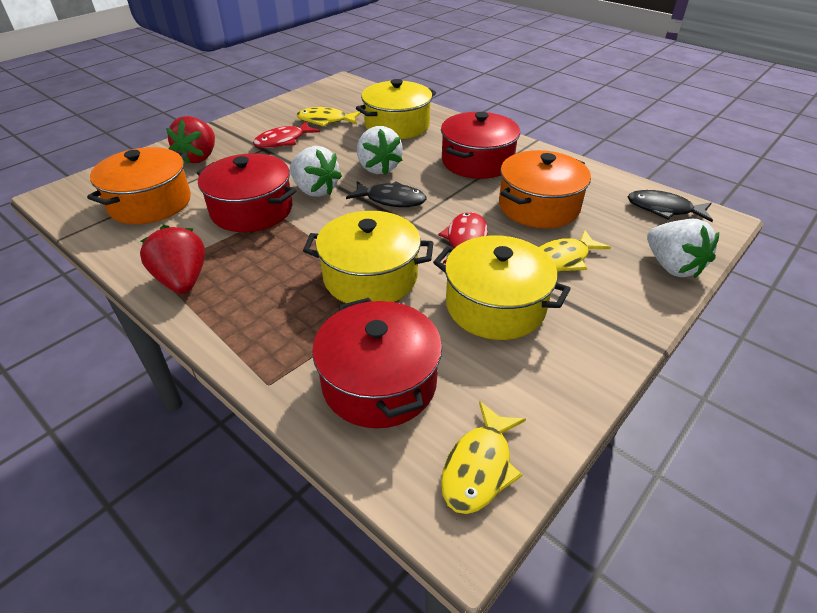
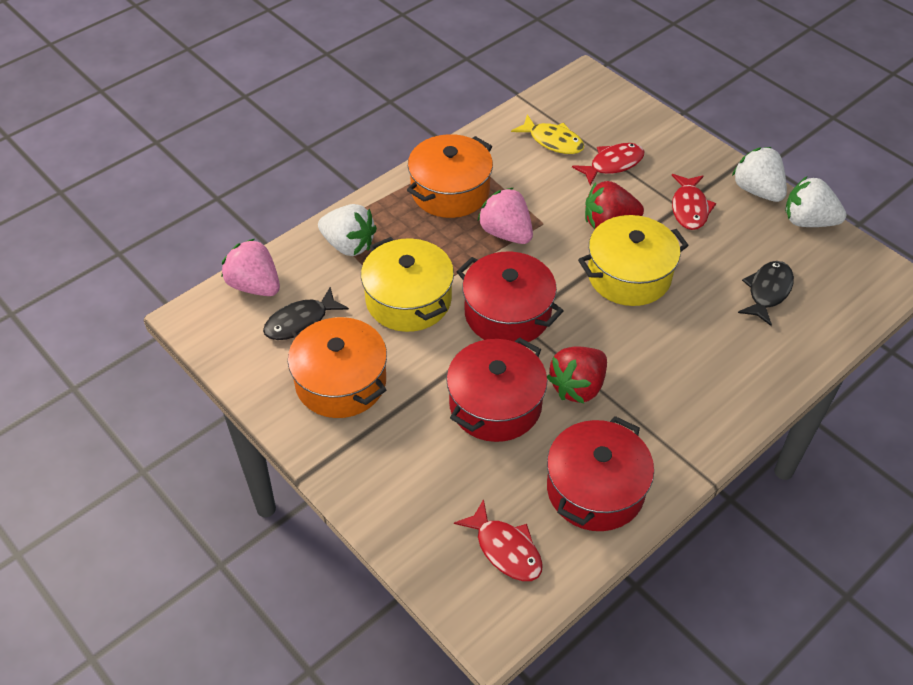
pink strawberry: 0 -> 2
red fish: 2 -> 3
yellow fish: 3 -> 1
yellow pot: 3 -> 2

